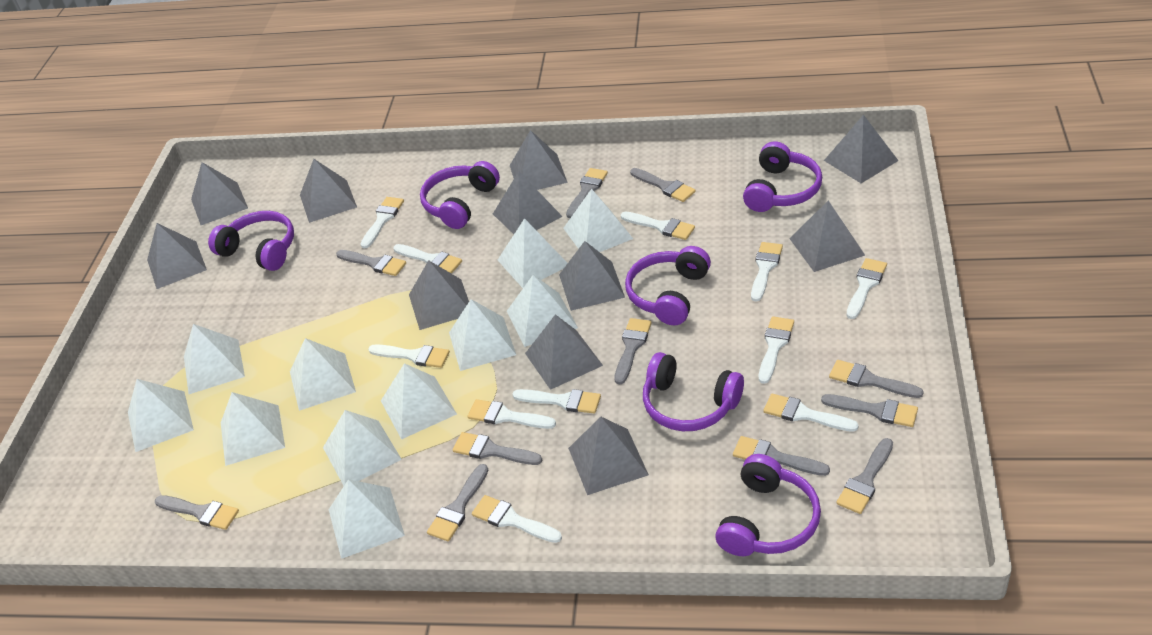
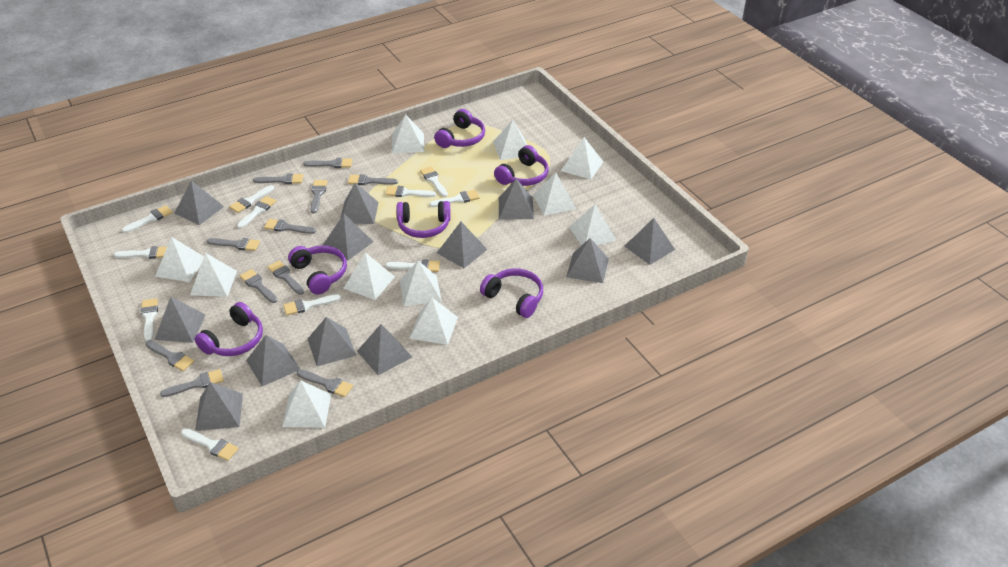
grey pyramid: 11 -> 12

